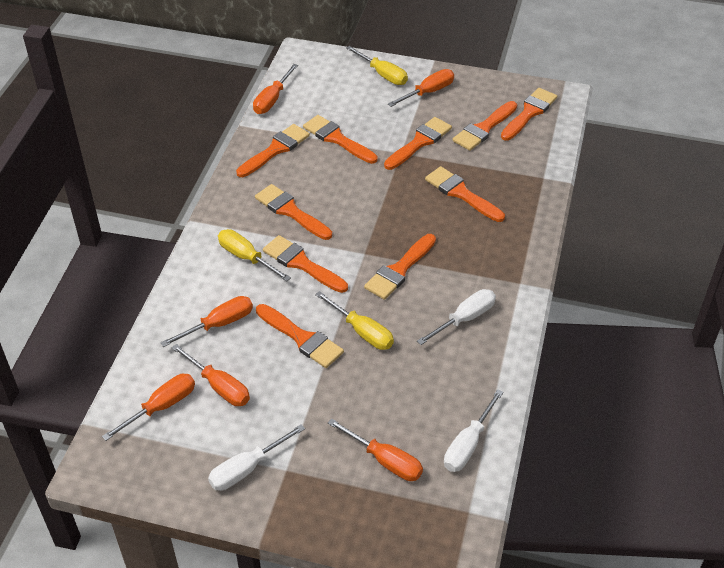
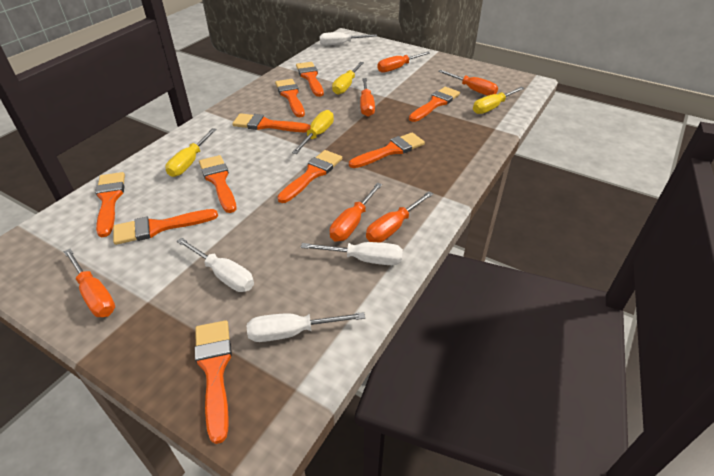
white screwdriver: 3 -> 4
yellow screwdriver: 3 -> 4

